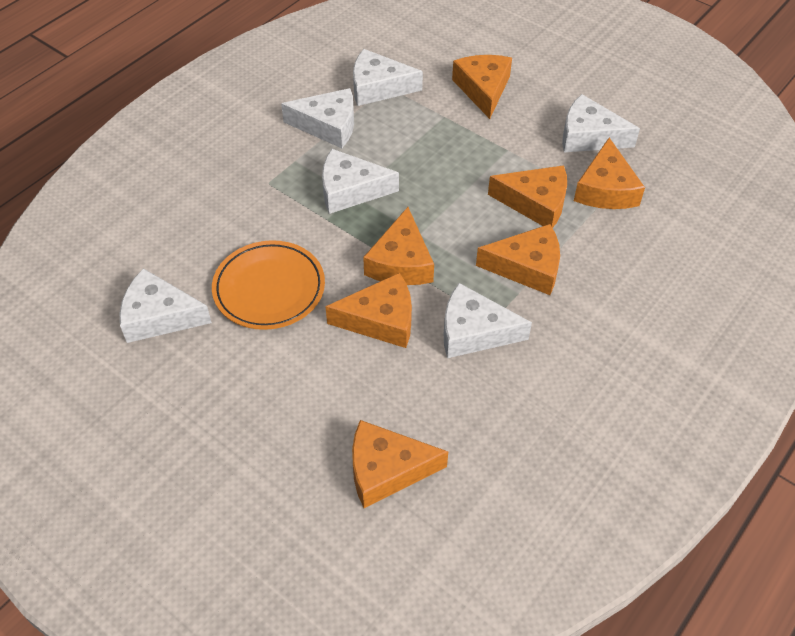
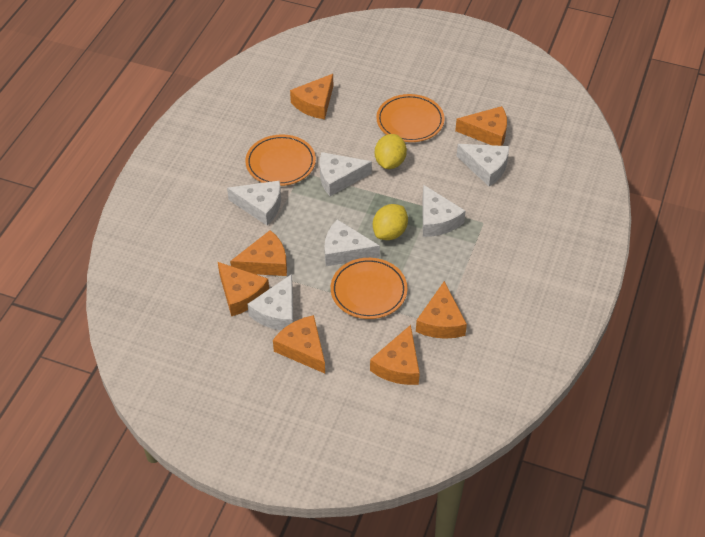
orange plate: 1 -> 3
yellow lemon: 0 -> 2

